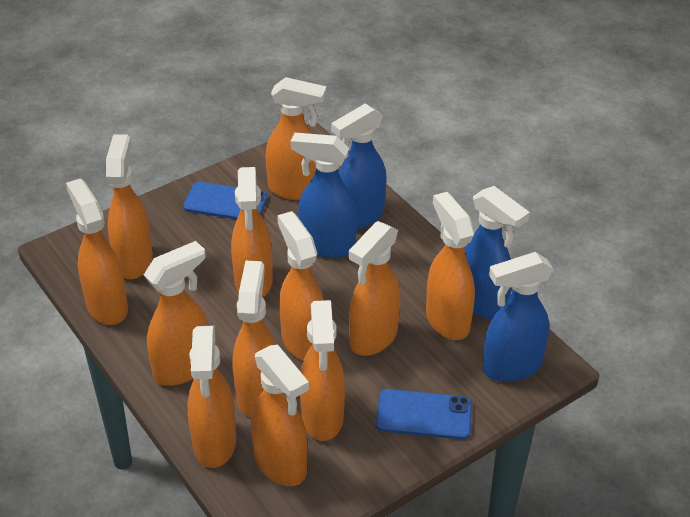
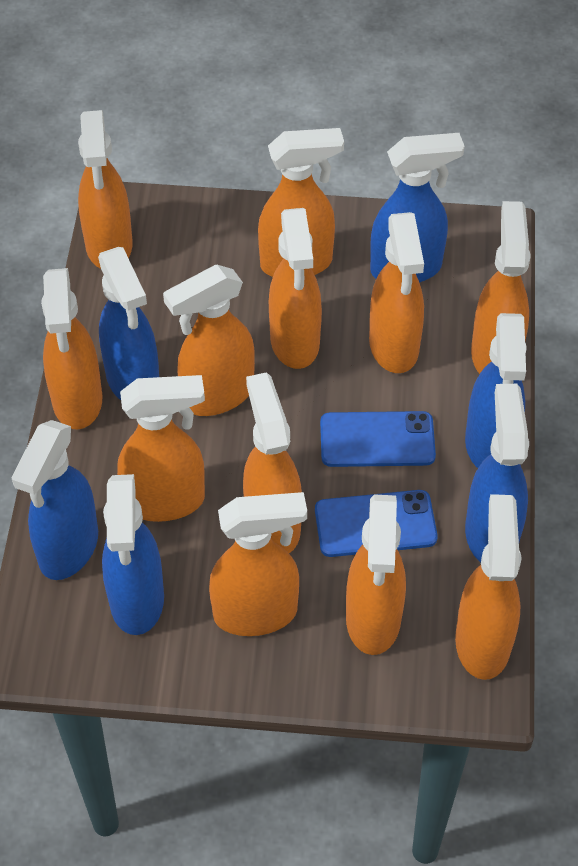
blue spray bottle: 4 -> 6

